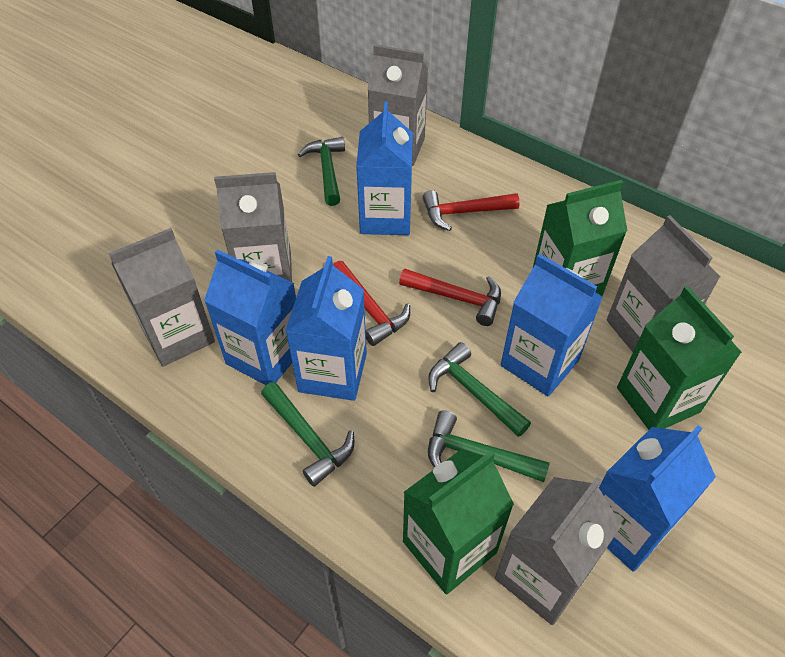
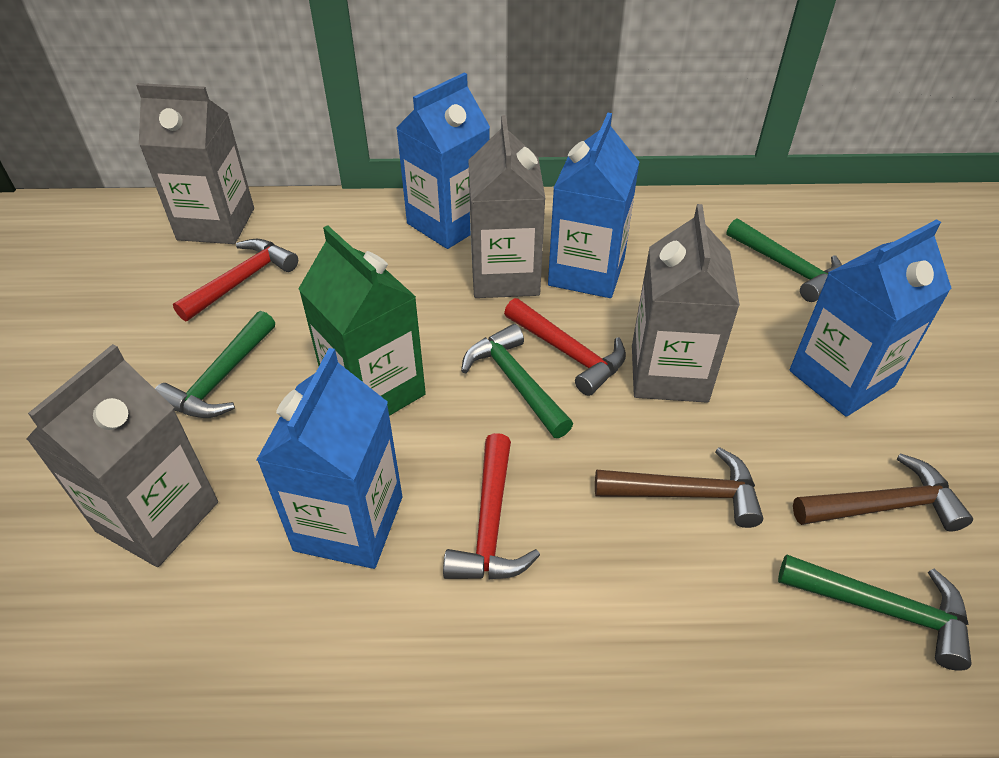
blue carton: 5 -> 4
brown hammer: 0 -> 2
green carton: 3 -> 1
grey carton: 5 -> 4

